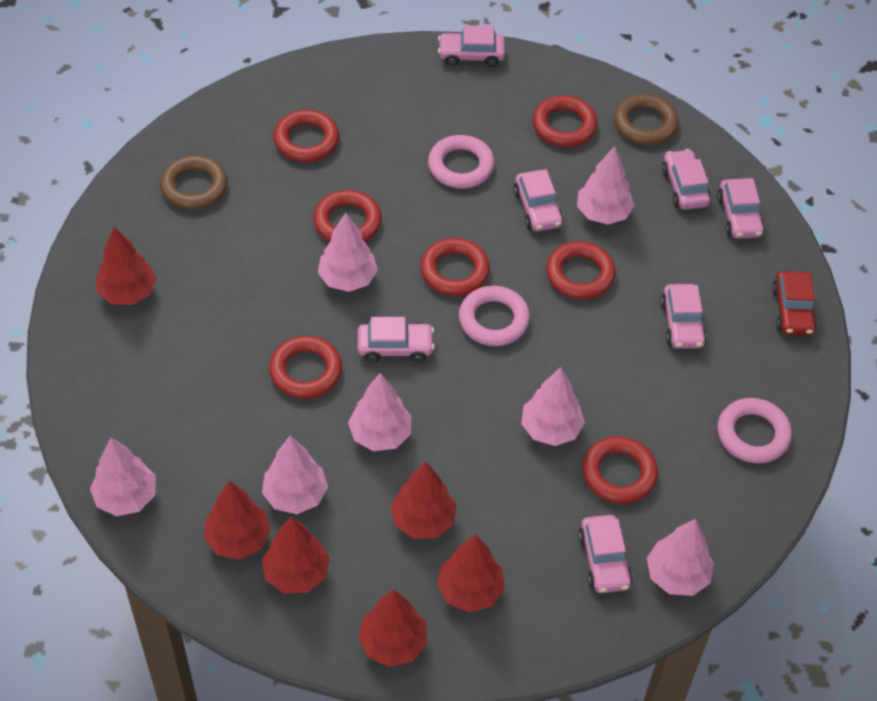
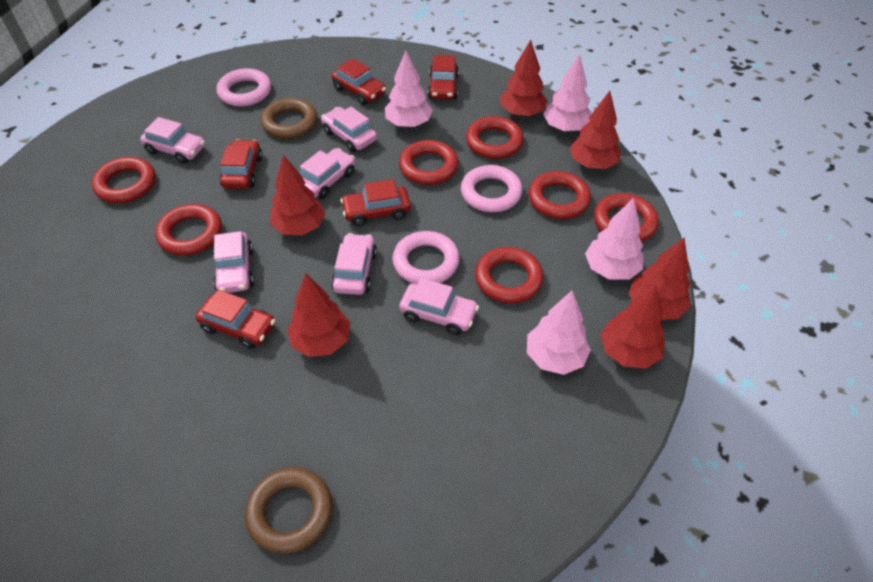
pink car: 7 -> 6
pink tree: 7 -> 4
red car: 1 -> 5

